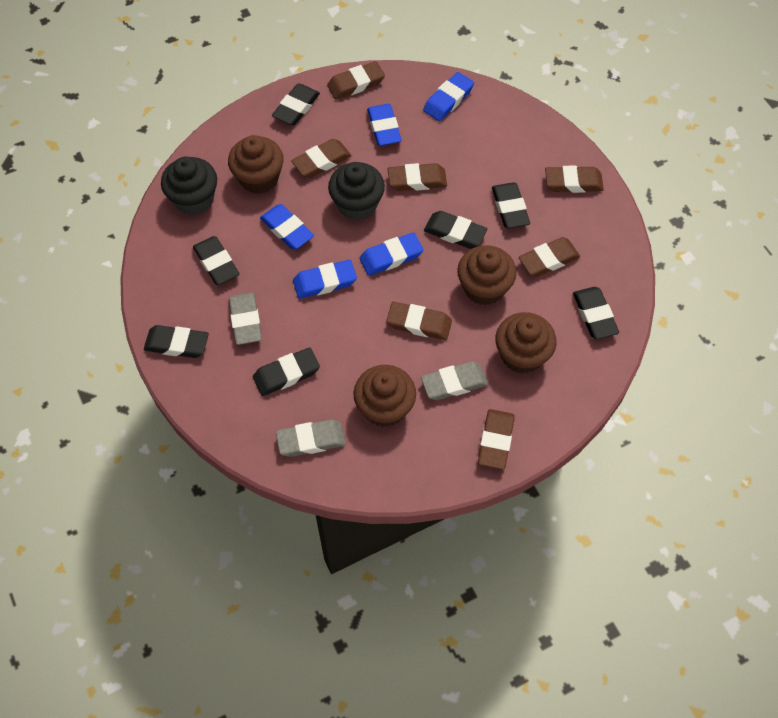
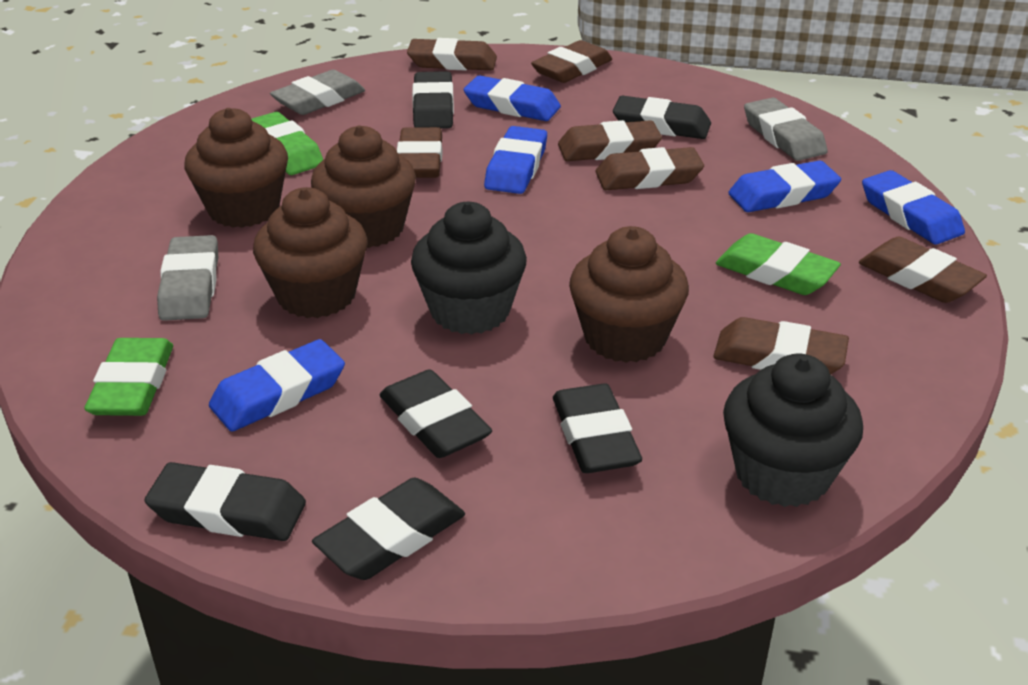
black eraser: 7 -> 6
green eraser: 0 -> 3

